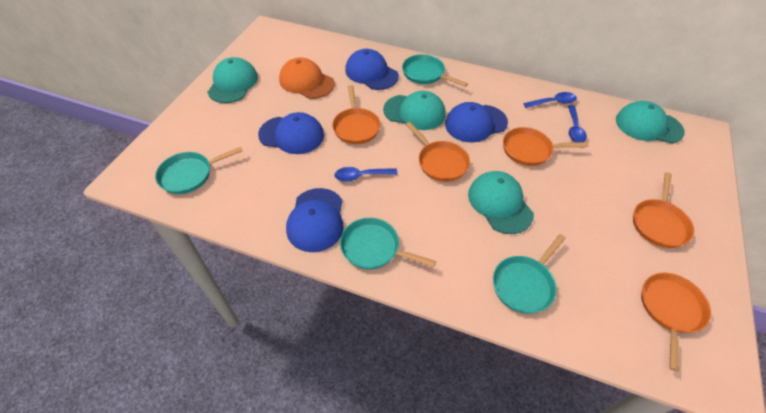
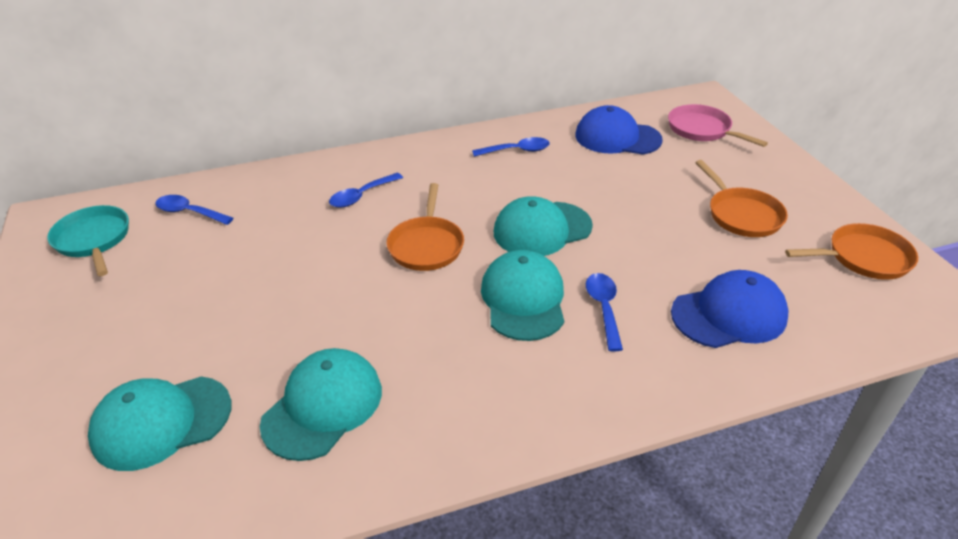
blue cap: 4 -> 2
blue spoon: 3 -> 4
orange cap: 1 -> 0
orange pan: 5 -> 3
pink pan: 0 -> 1
turquoise pan: 4 -> 1

